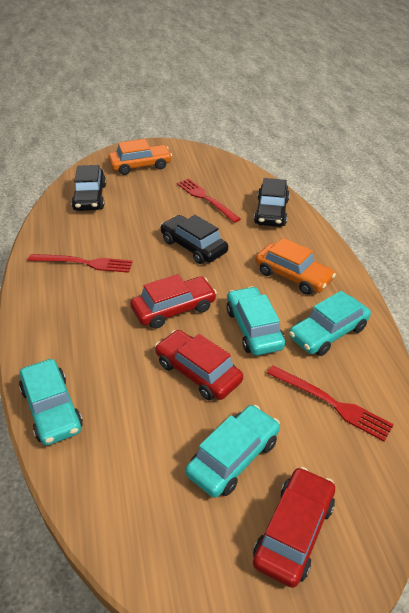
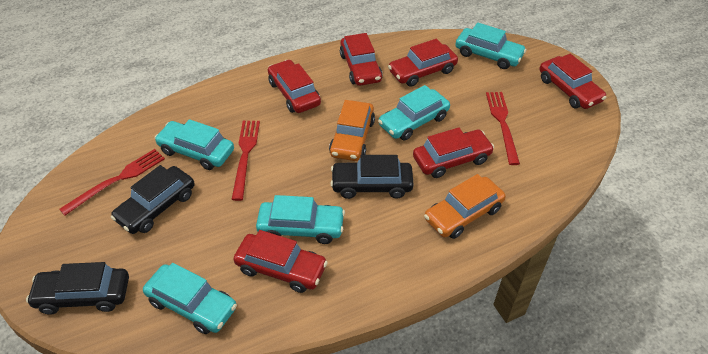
red car: 3 -> 6
turquoise car: 4 -> 5

